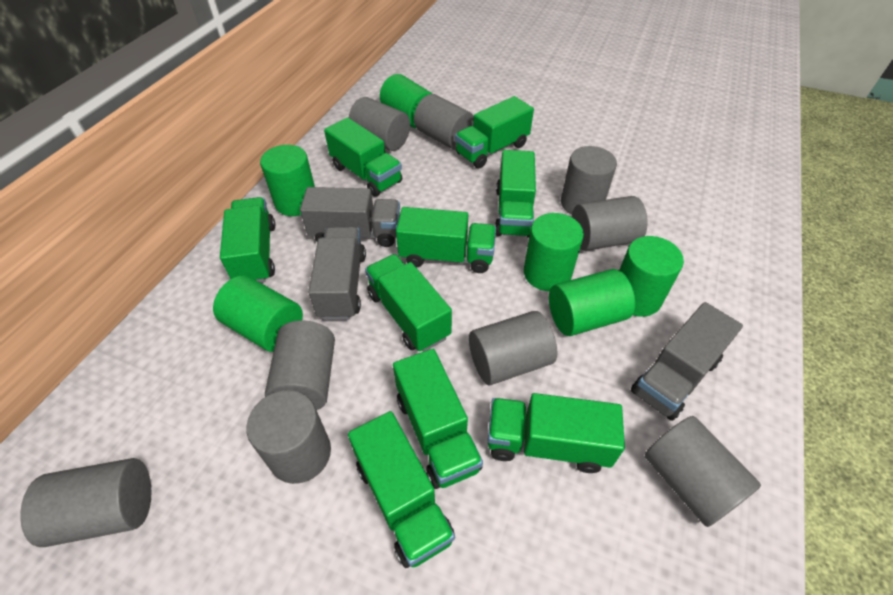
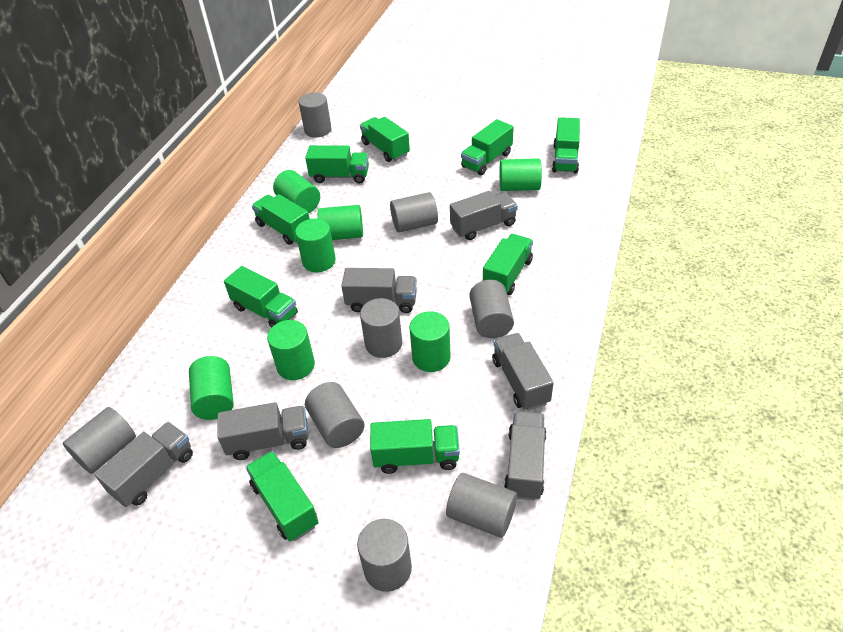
green cylinder: 6 -> 7
grey cylinder: 9 -> 8
grey truck: 3 -> 6

